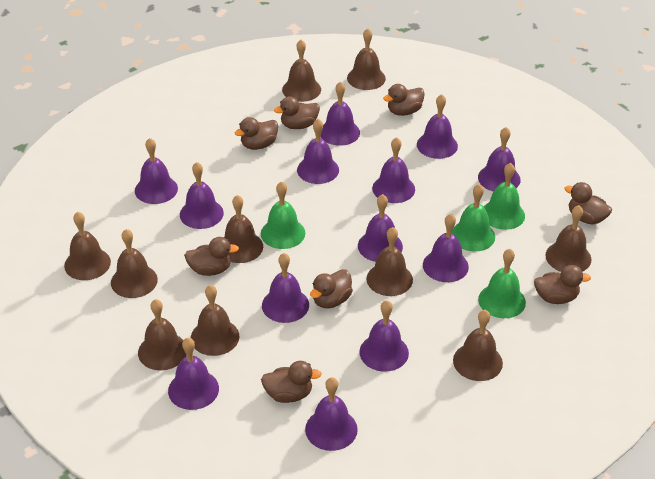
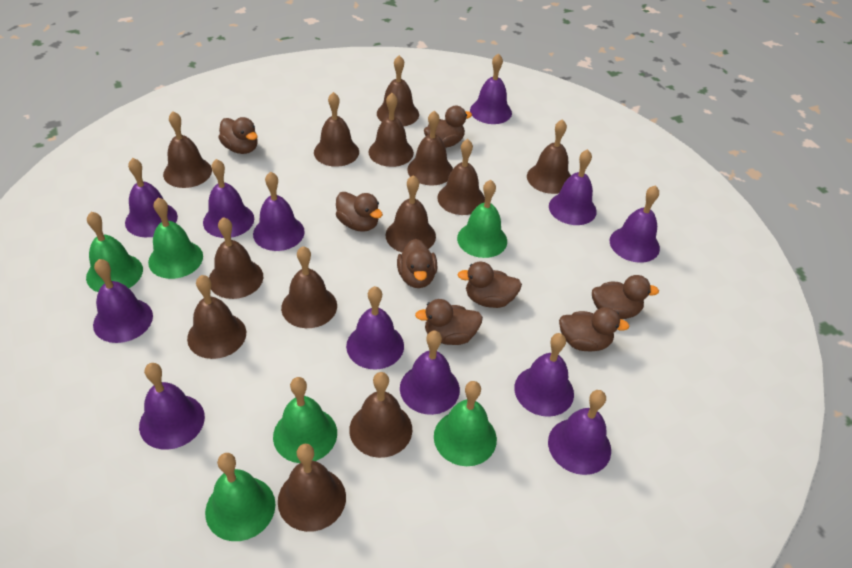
brown bell: 10 -> 13
green bell: 4 -> 6
purple bell: 13 -> 12

